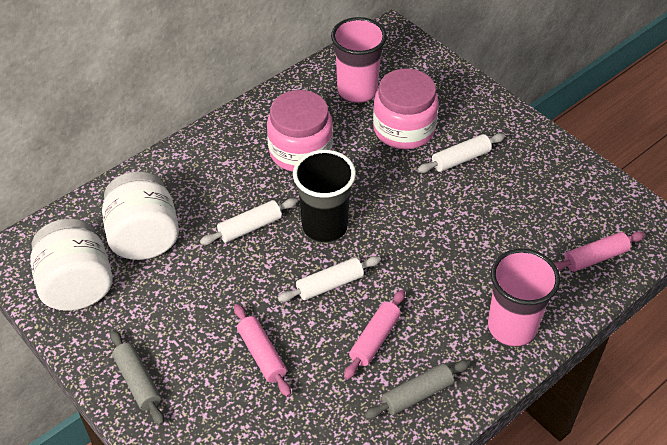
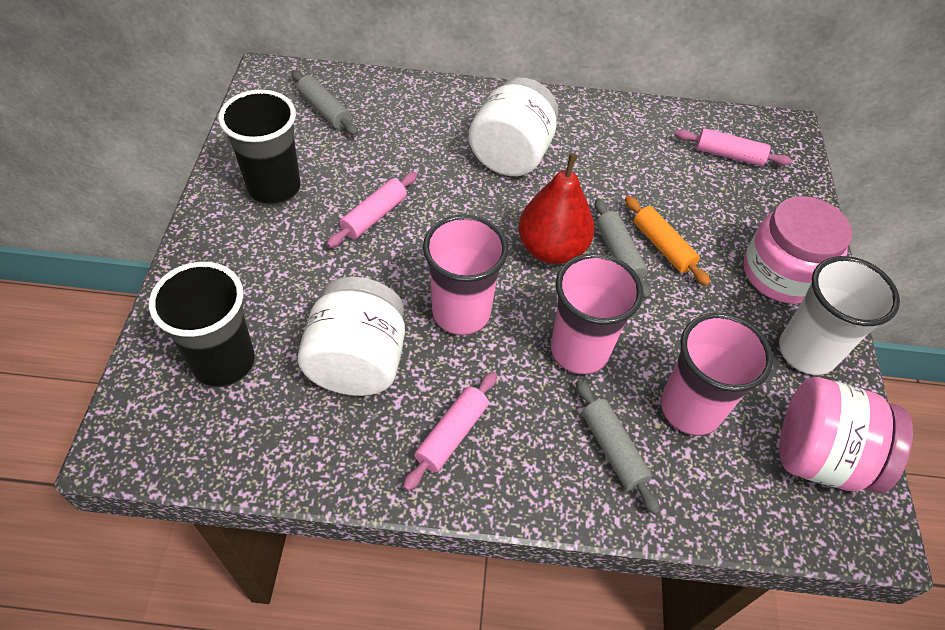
black cup: 1 -> 2
grey rolling pin: 2 -> 3
orange rolling pin: 0 -> 1
pink cup: 2 -> 3
red pear: 0 -> 1
white cup: 0 -> 1
white rolling pin: 3 -> 0

